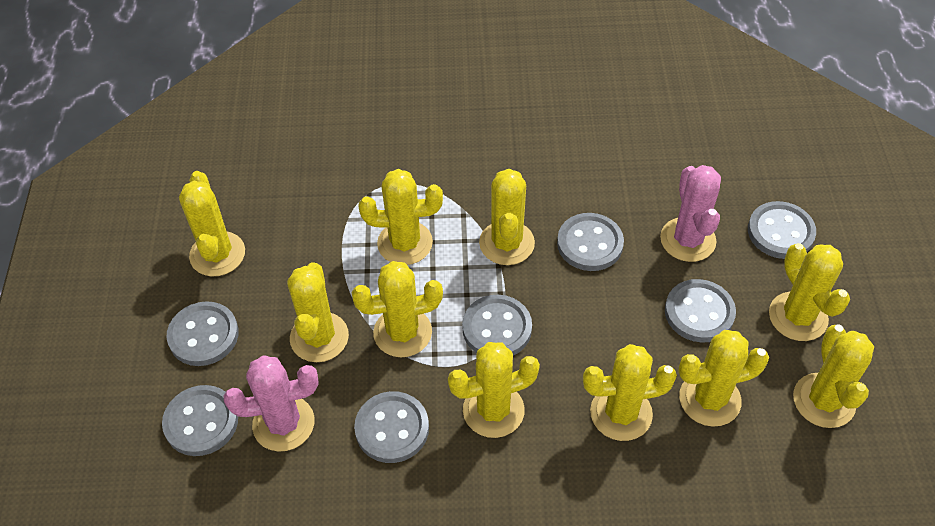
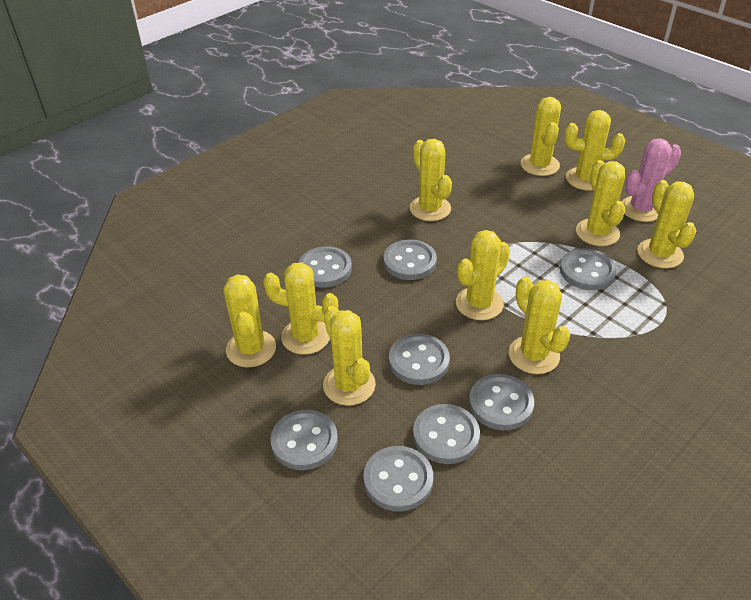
grey button: 7 -> 8
pink cactus: 2 -> 1

